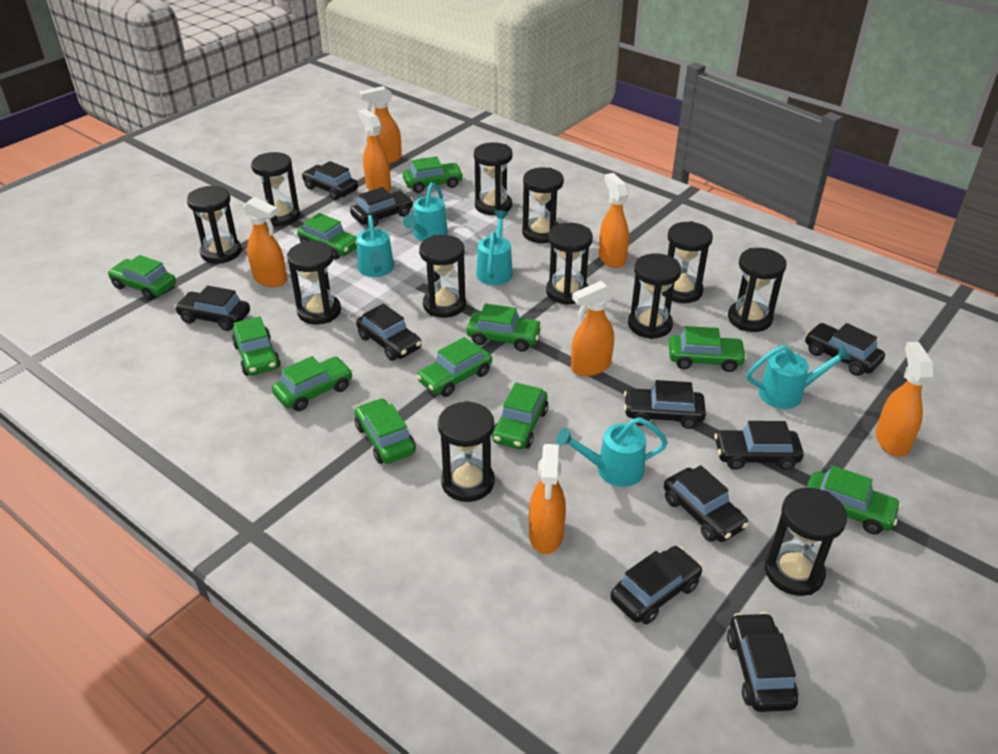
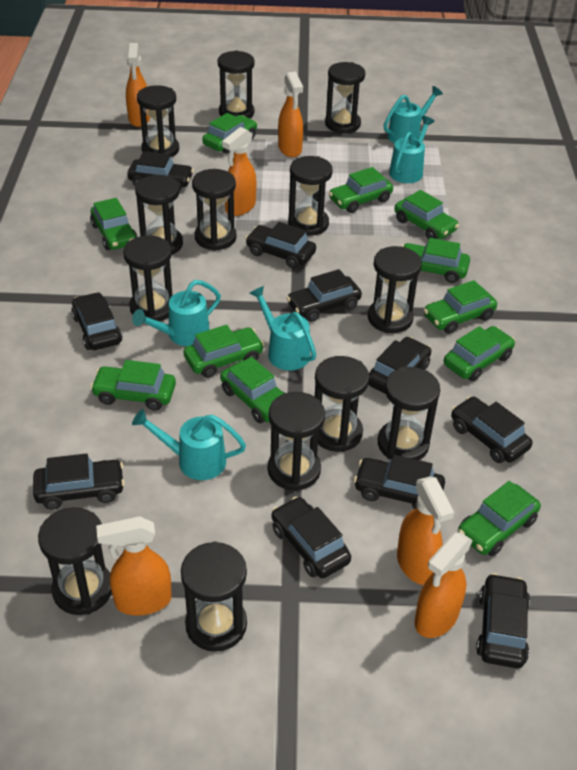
black hourglass: 12 -> 13
orange spray bottle: 7 -> 6

